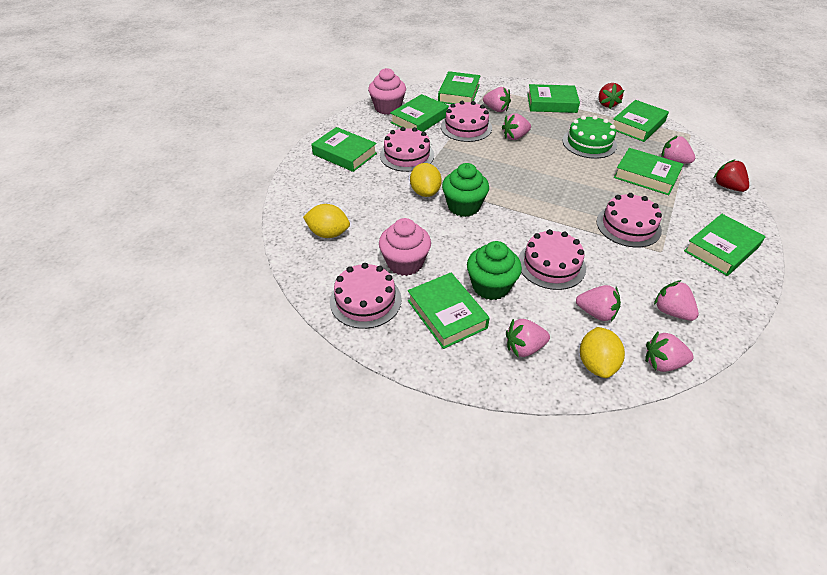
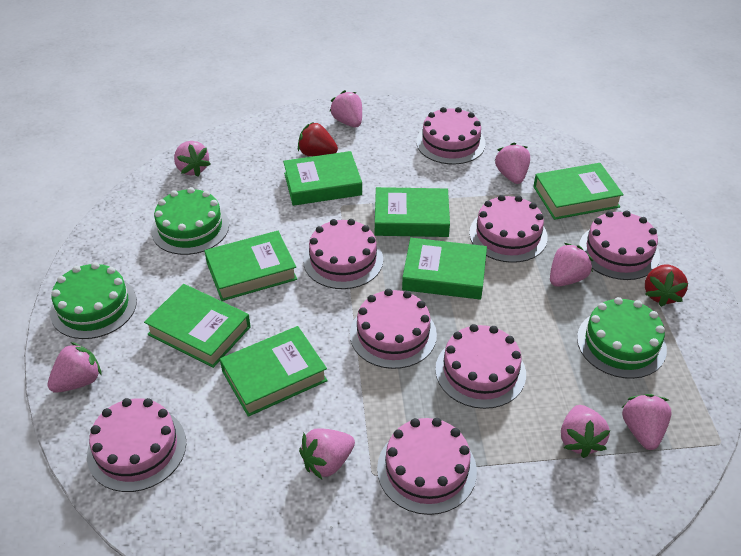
green book: 8 -> 7
green cake: 1 -> 3
green cupcake: 2 -> 0
pink cake: 5 -> 8
pink cupcake: 2 -> 0
pink strawberry: 7 -> 8
yellow lemon: 3 -> 0

